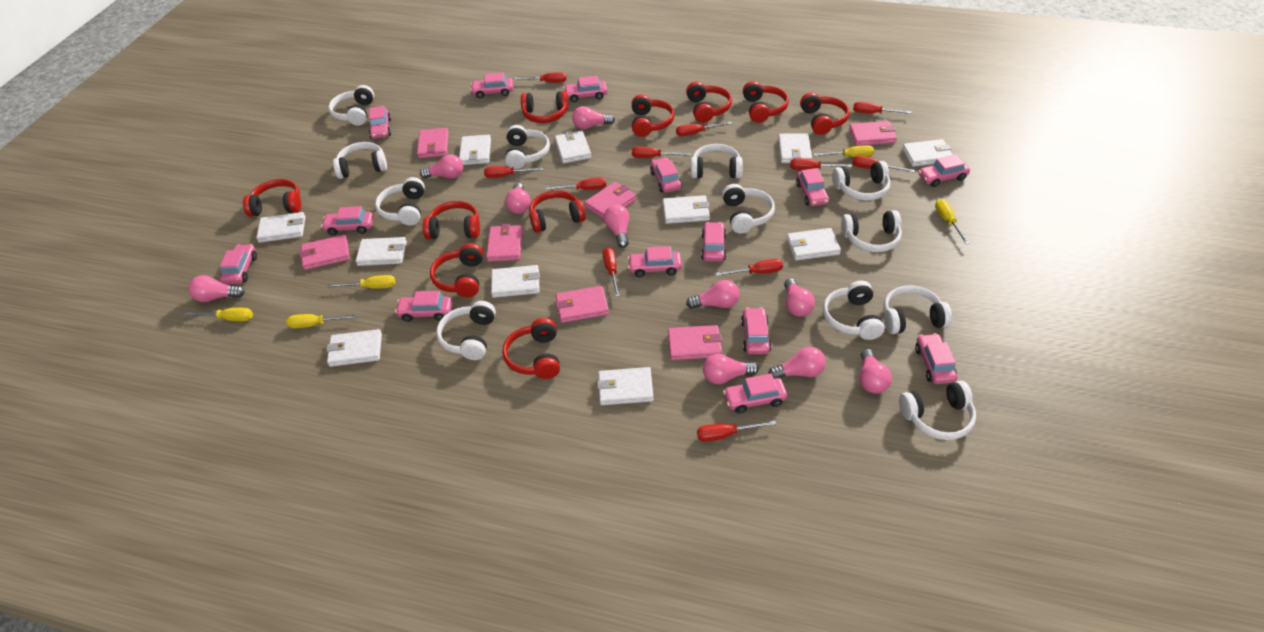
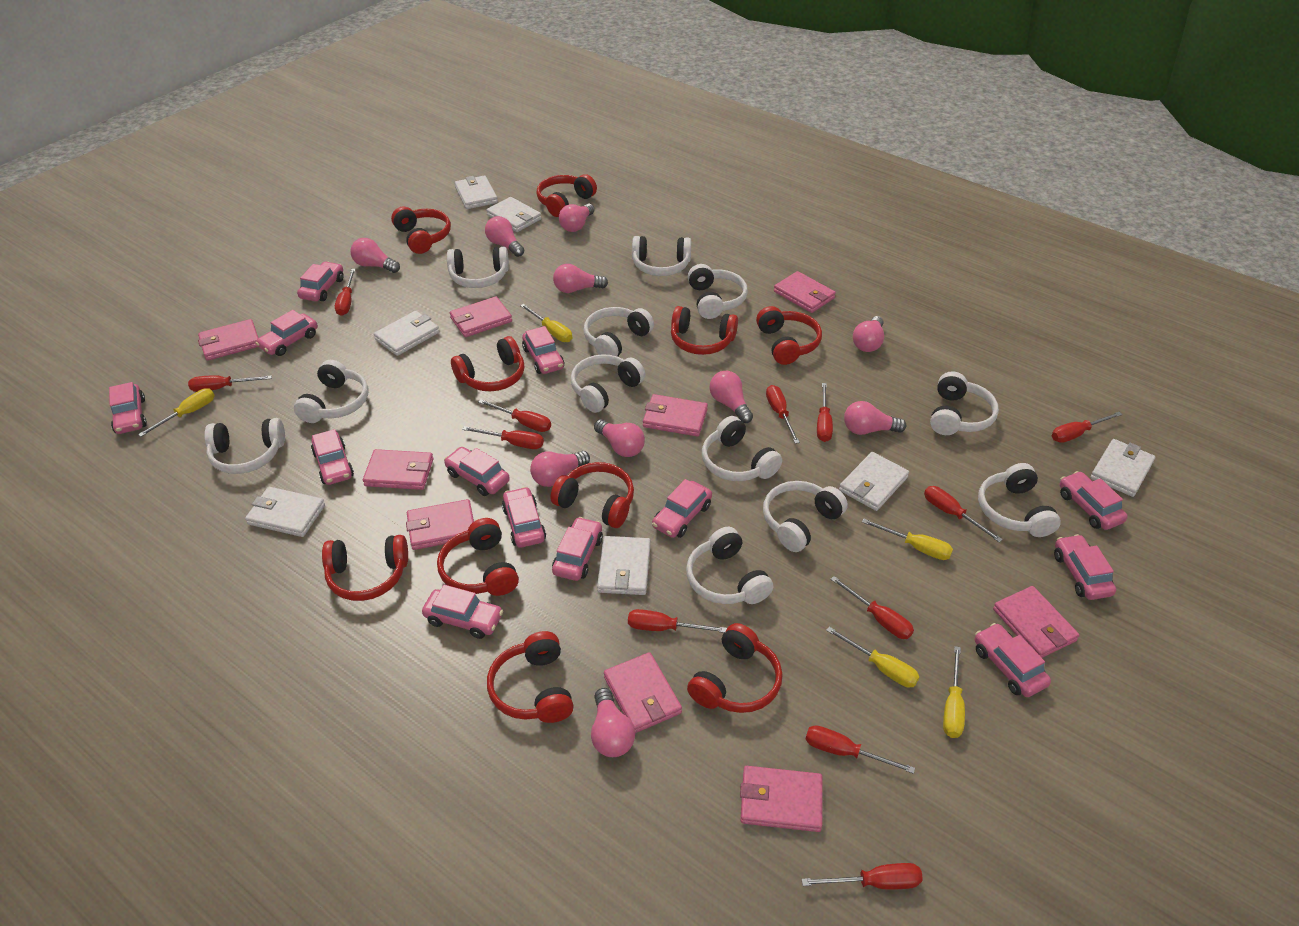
pink car: 14 -> 13
pink wallet: 7 -> 9
red screwdriver: 11 -> 12
white wallet: 11 -> 7

